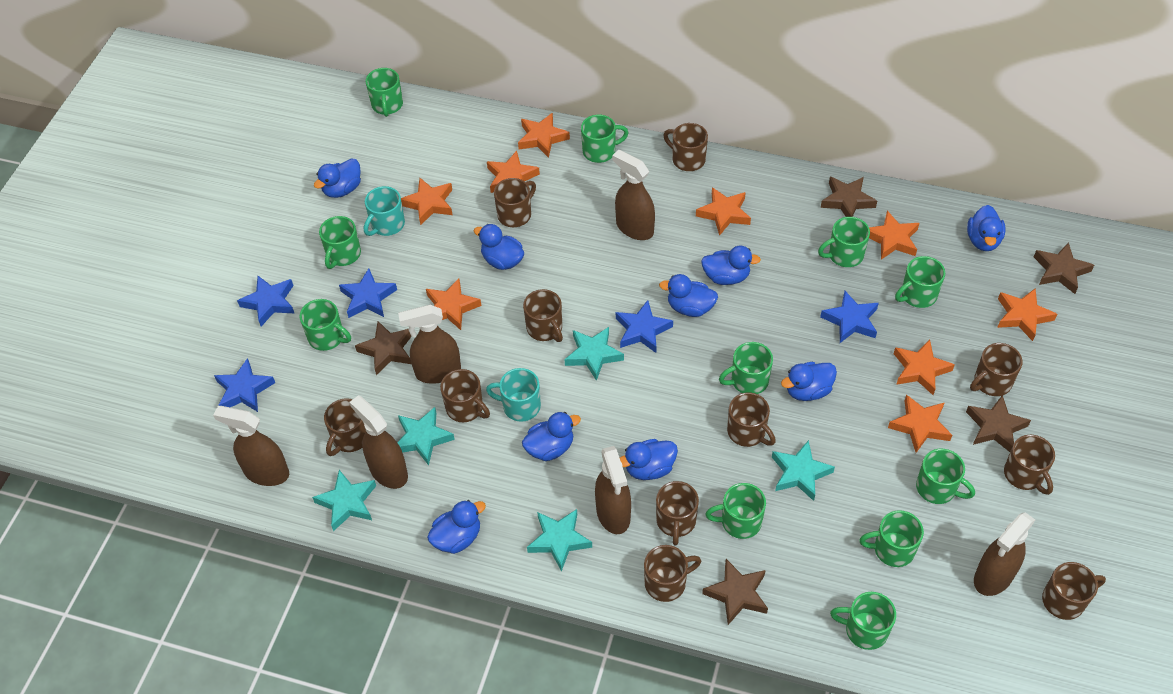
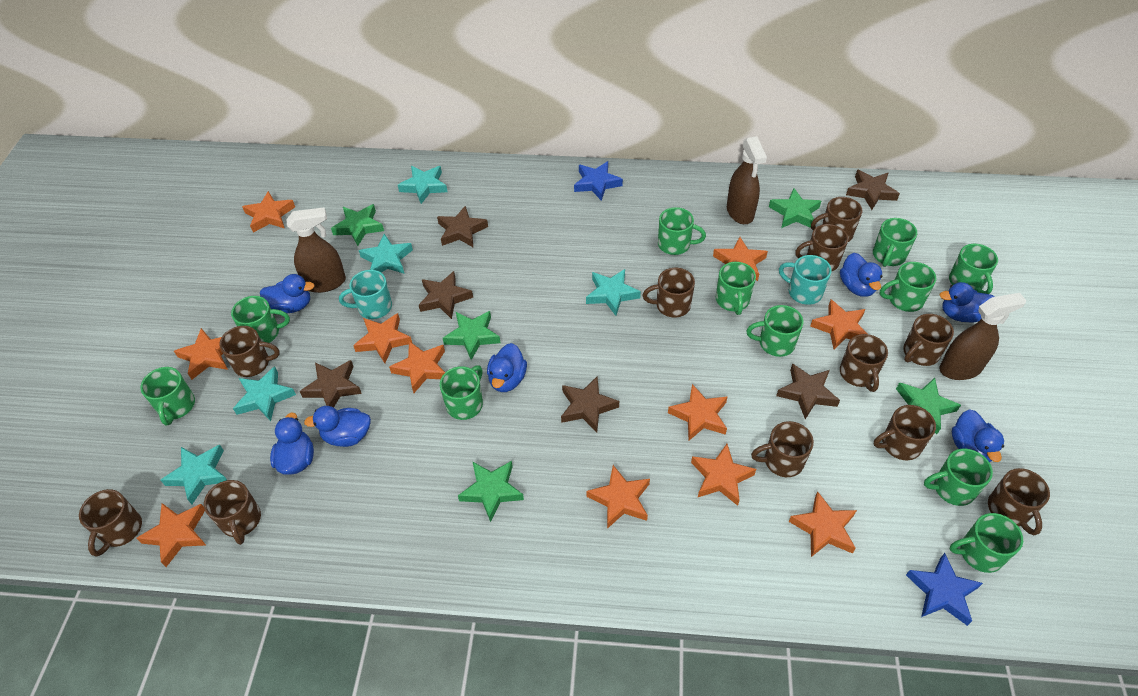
blue duck: 9 -> 7
blue star: 5 -> 2
brown spray bottle: 6 -> 3
brown star: 5 -> 6
green star: 0 -> 5
orange star: 9 -> 11

